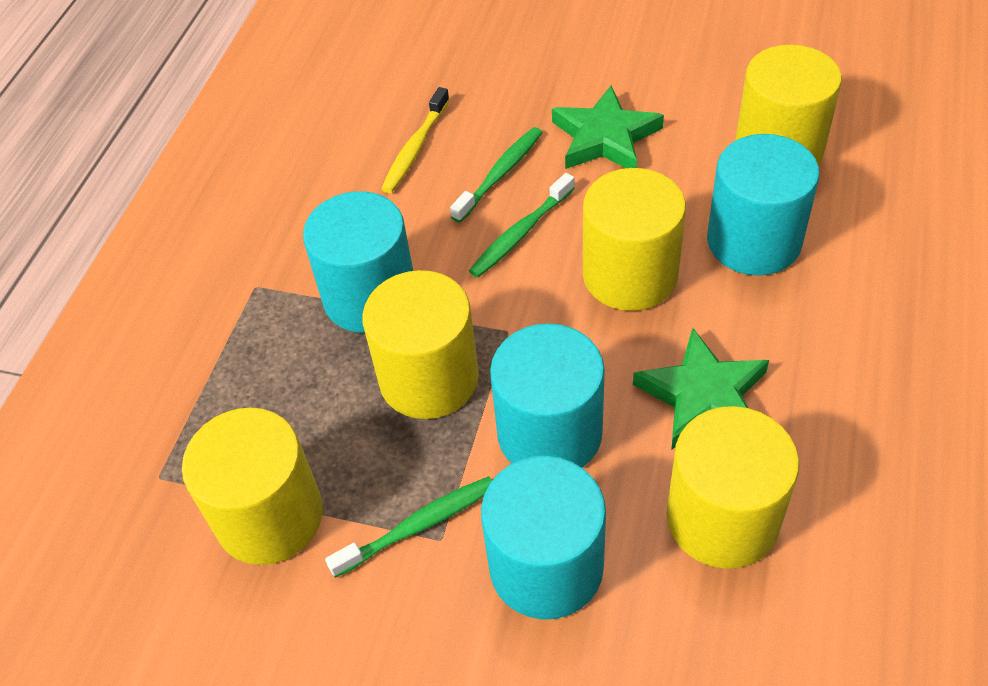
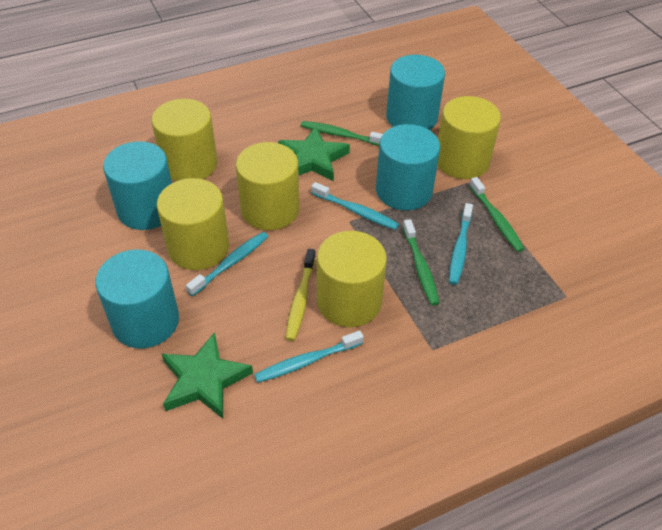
turquoise toothbrush: 0 -> 4

